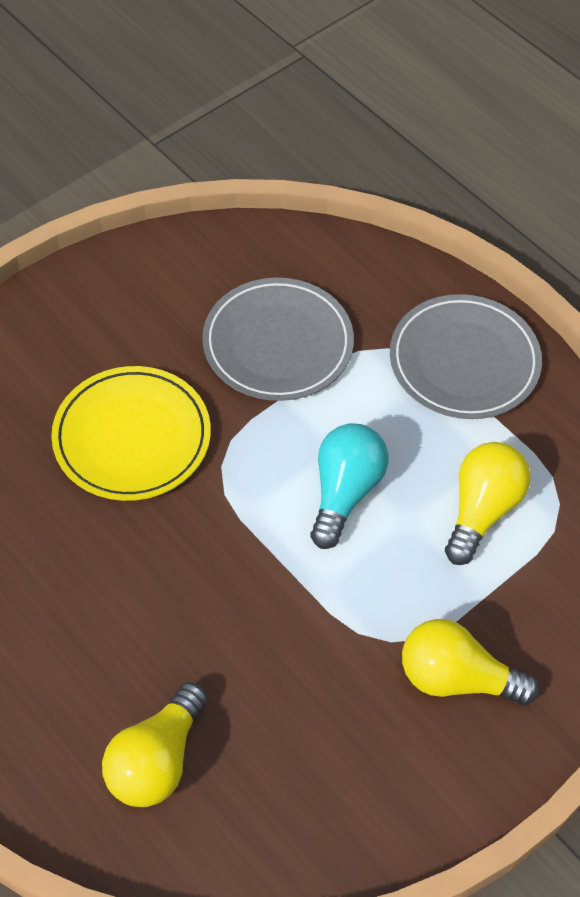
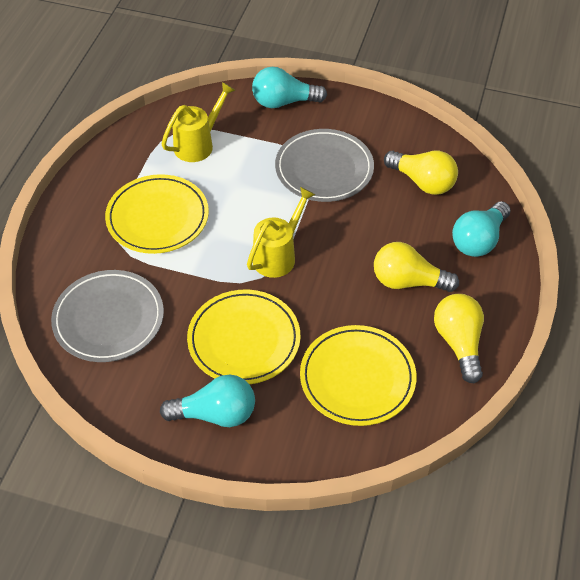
turquoise light bulb: 1 -> 3
yellow plate: 1 -> 3
yellow watering can: 0 -> 2

